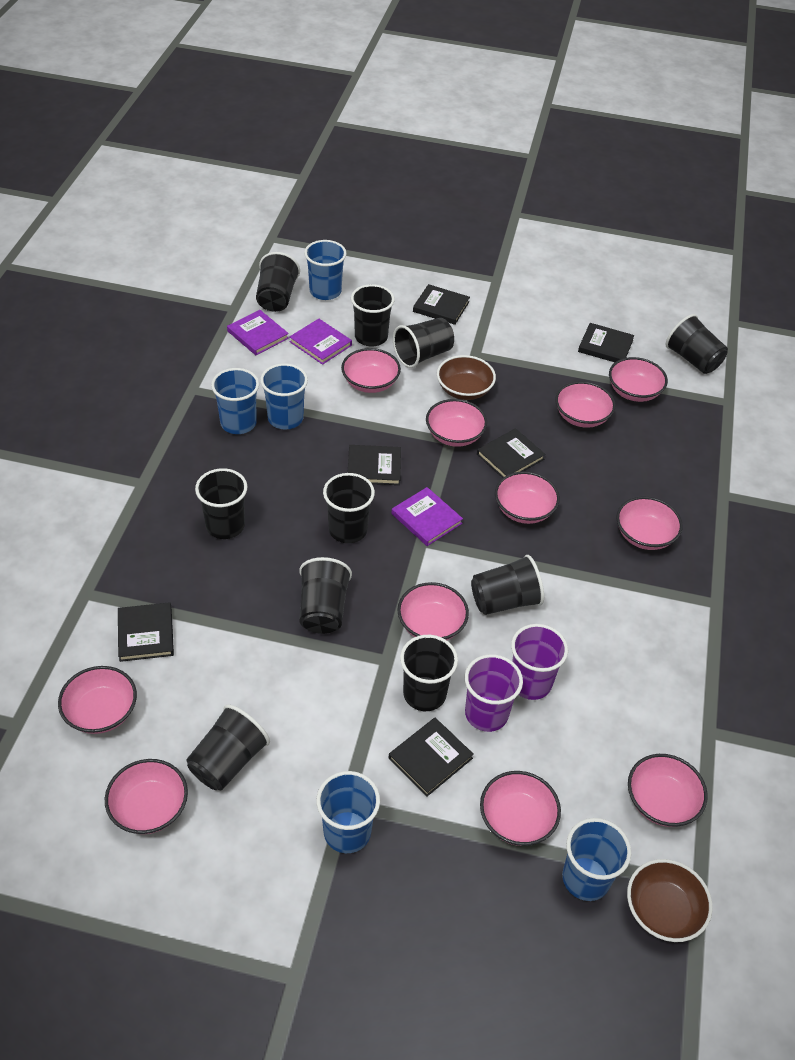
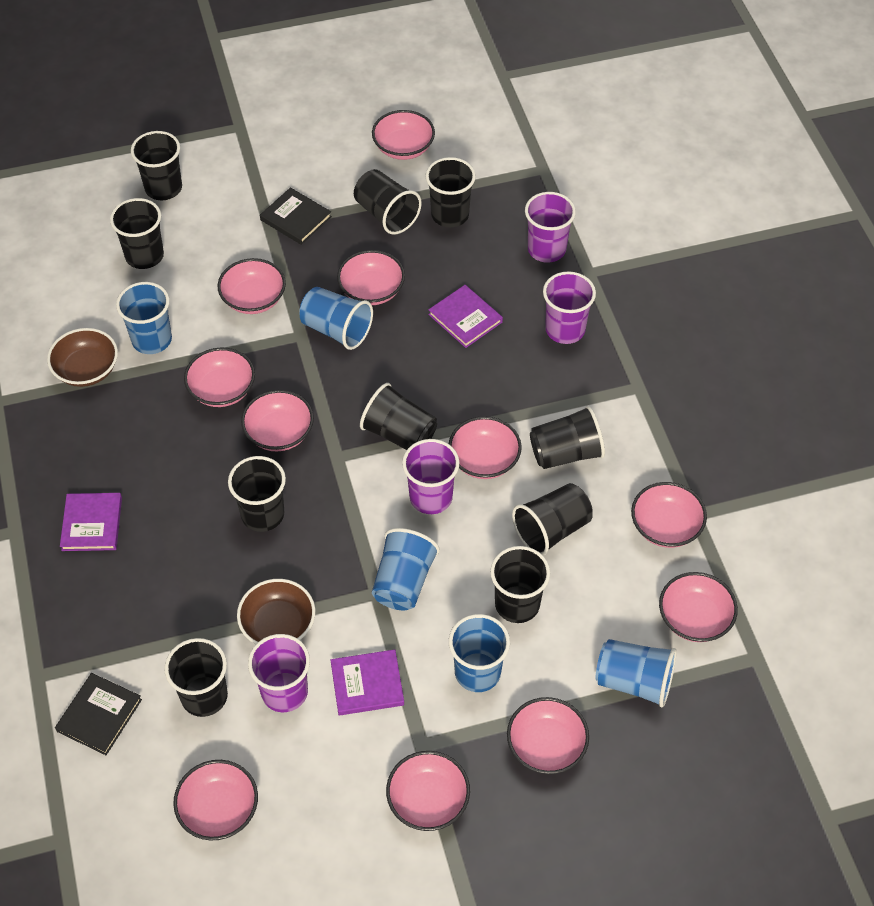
black book: 6 -> 2
purple cup: 2 -> 4

